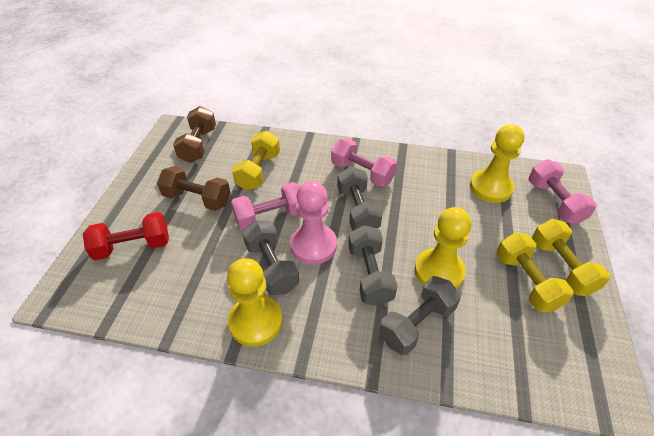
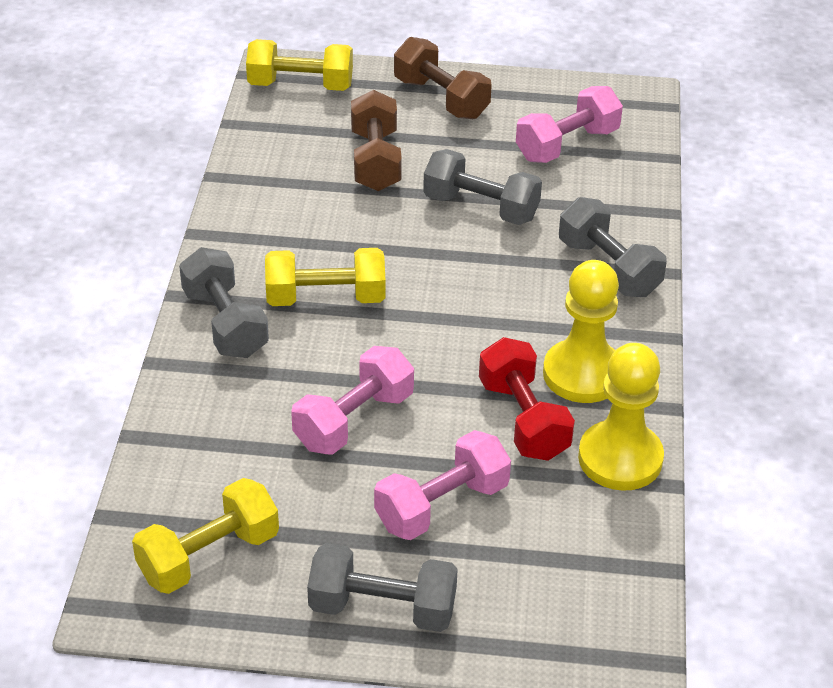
pink pawn: 1 -> 0
yellow pawn: 3 -> 2

